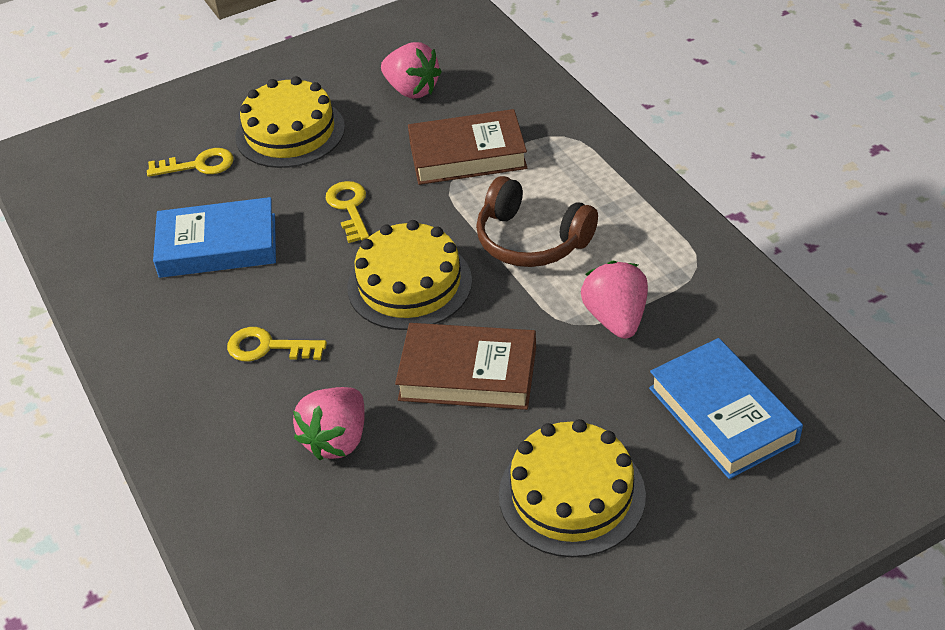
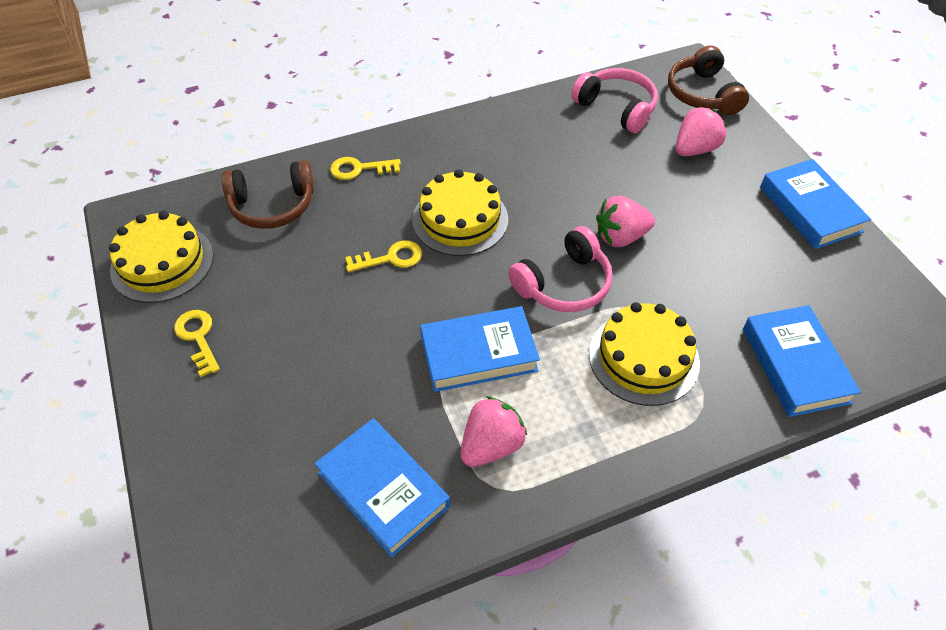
blue book: 2 -> 4
brown book: 2 -> 0
brown headphones: 1 -> 2
pink headphones: 0 -> 2

